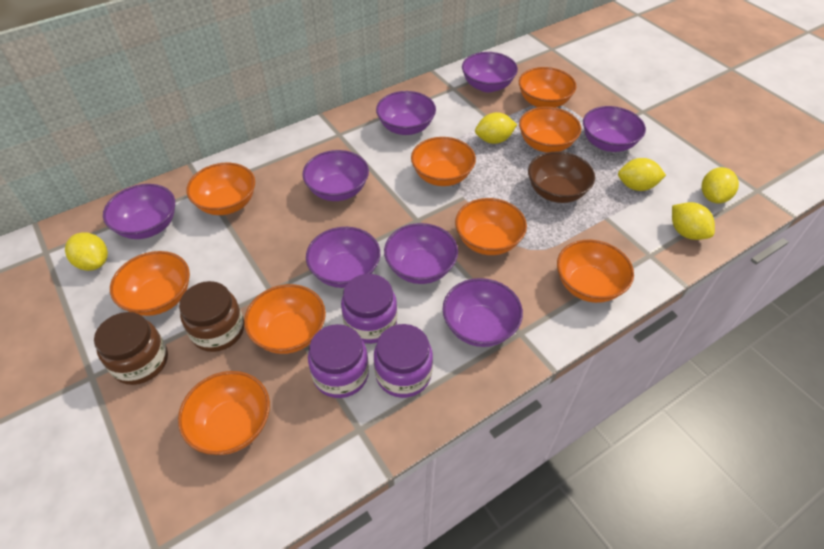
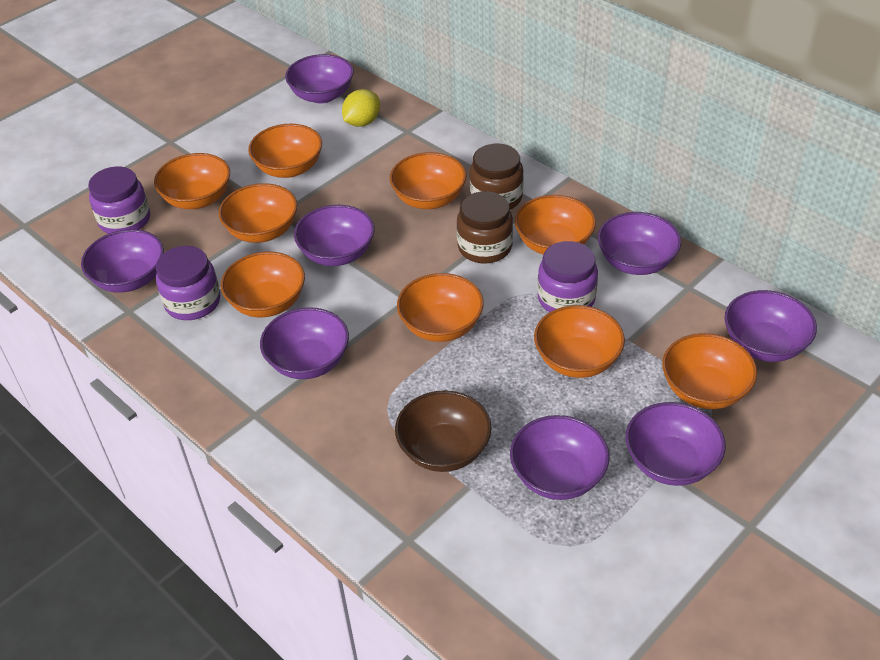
yellow lemon: 5 -> 1

